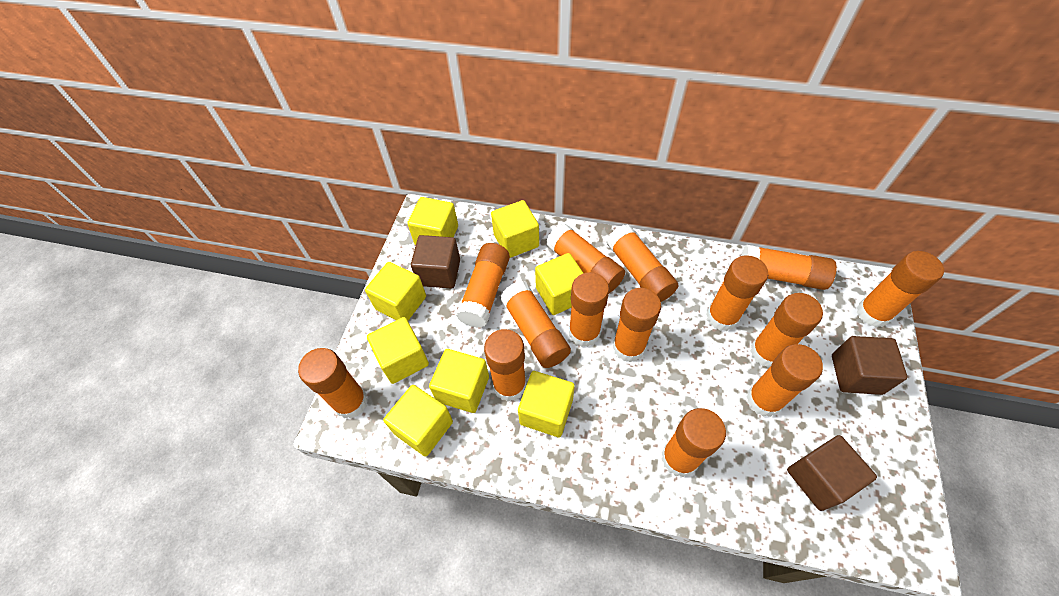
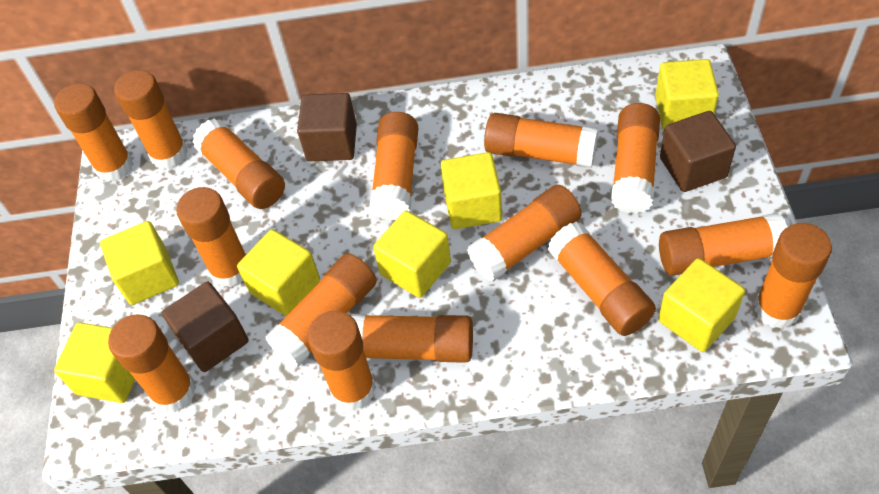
orange glue stick: 14 -> 15
yellow cube: 8 -> 7

